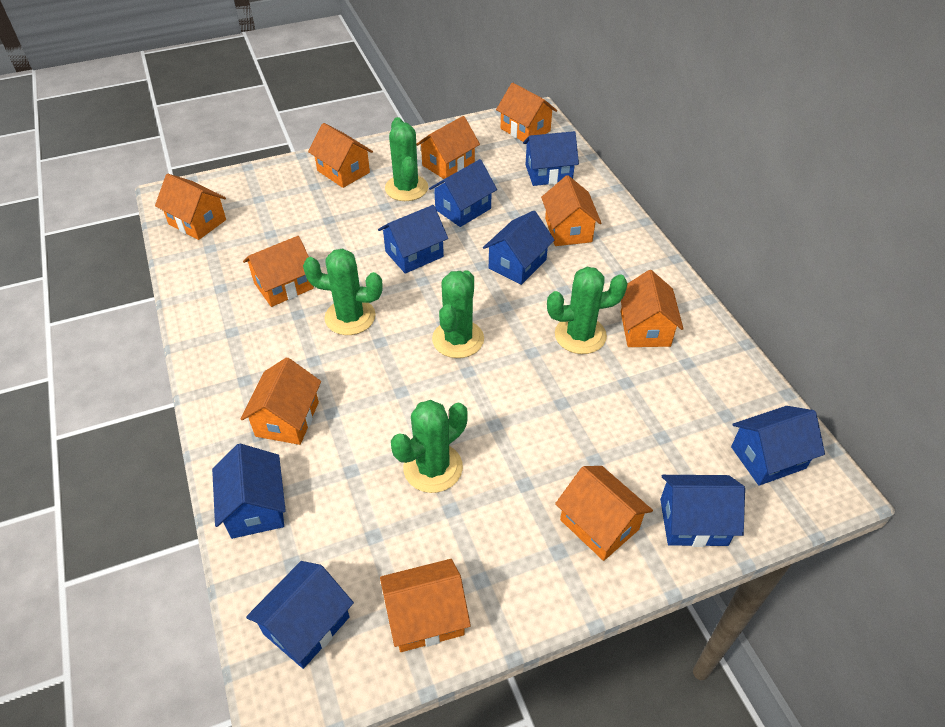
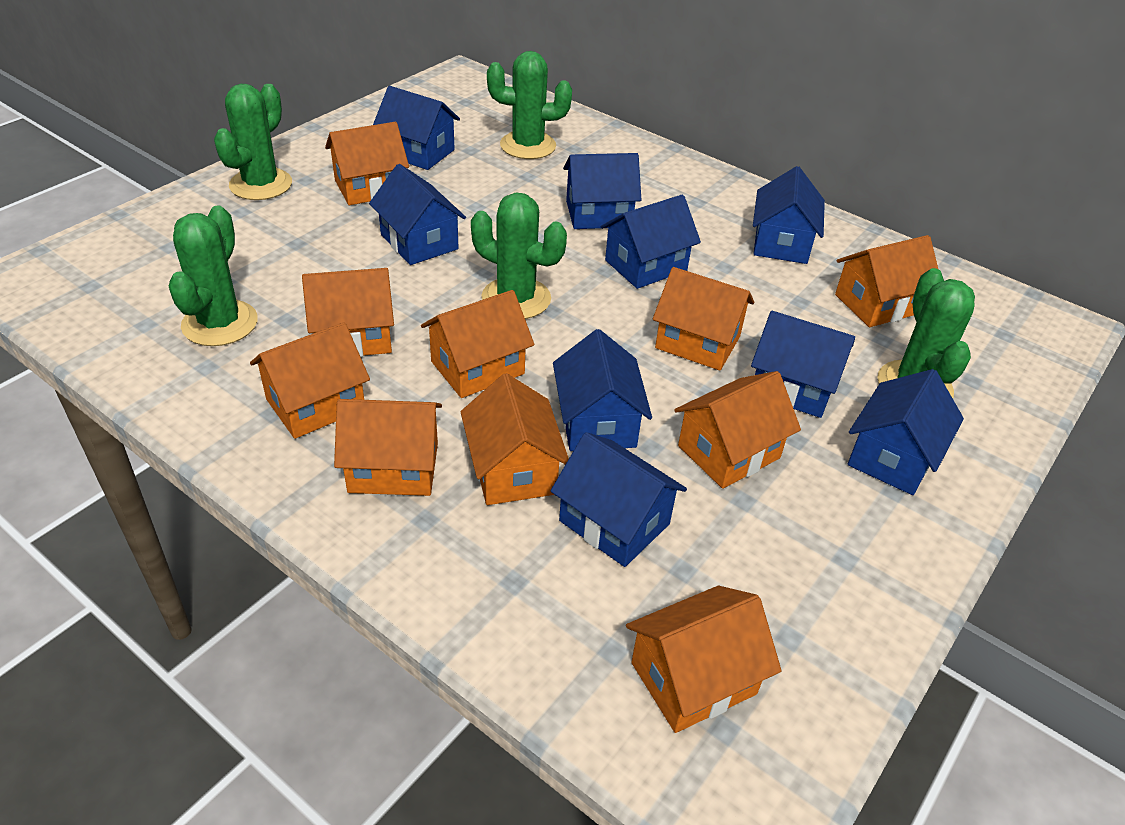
blue house: 8 -> 9

